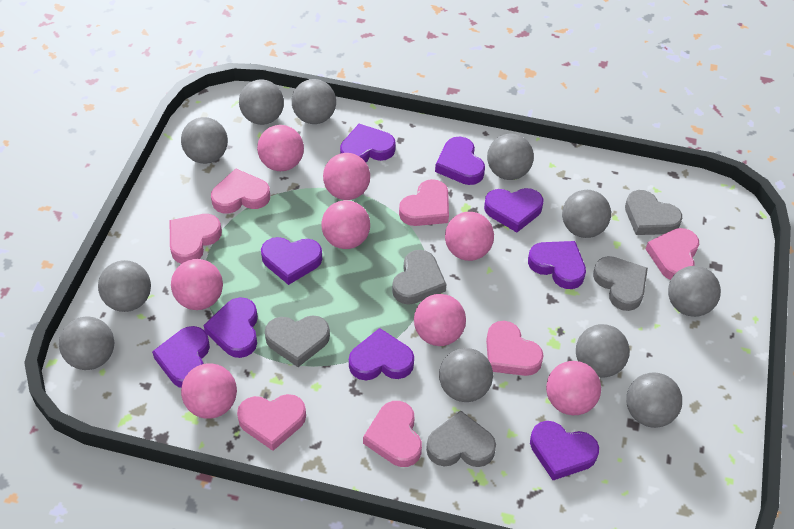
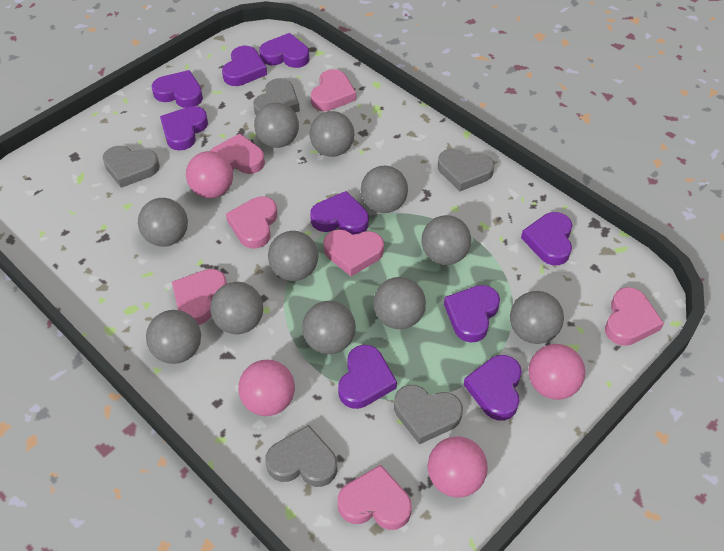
pink ball: 8 -> 4

